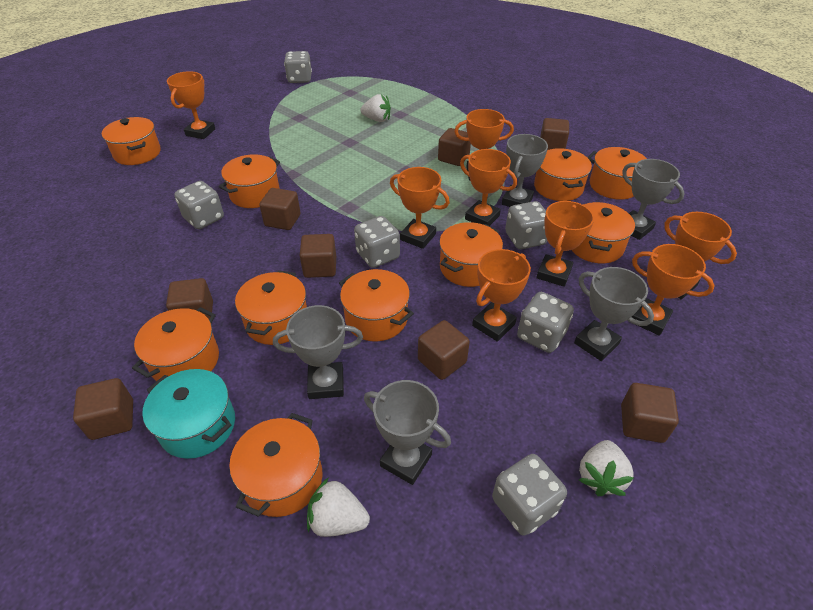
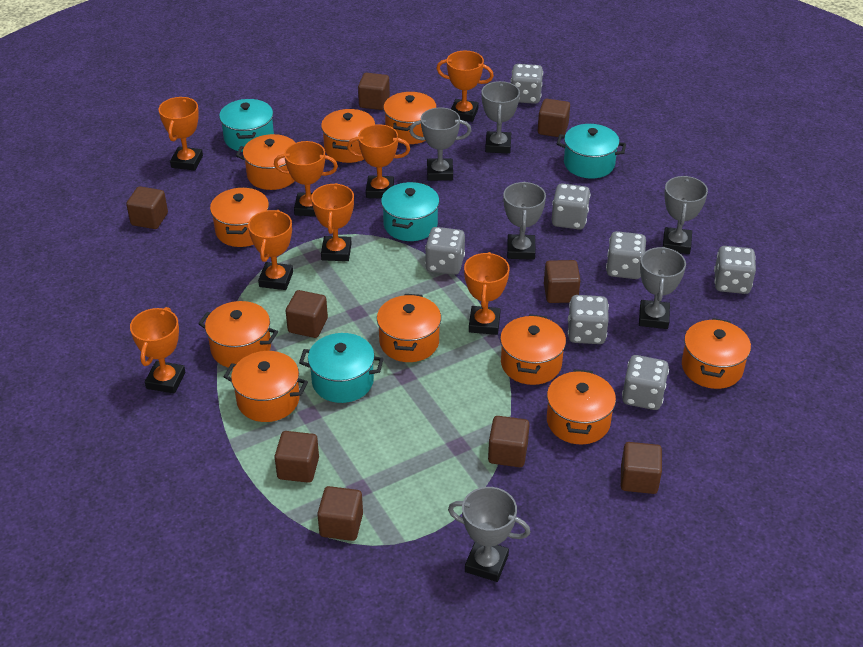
brown cube: 8 -> 9
grey dice: 6 -> 7
grey trophy: 5 -> 6
turquoise pot: 1 -> 4
white strawberry: 3 -> 0

